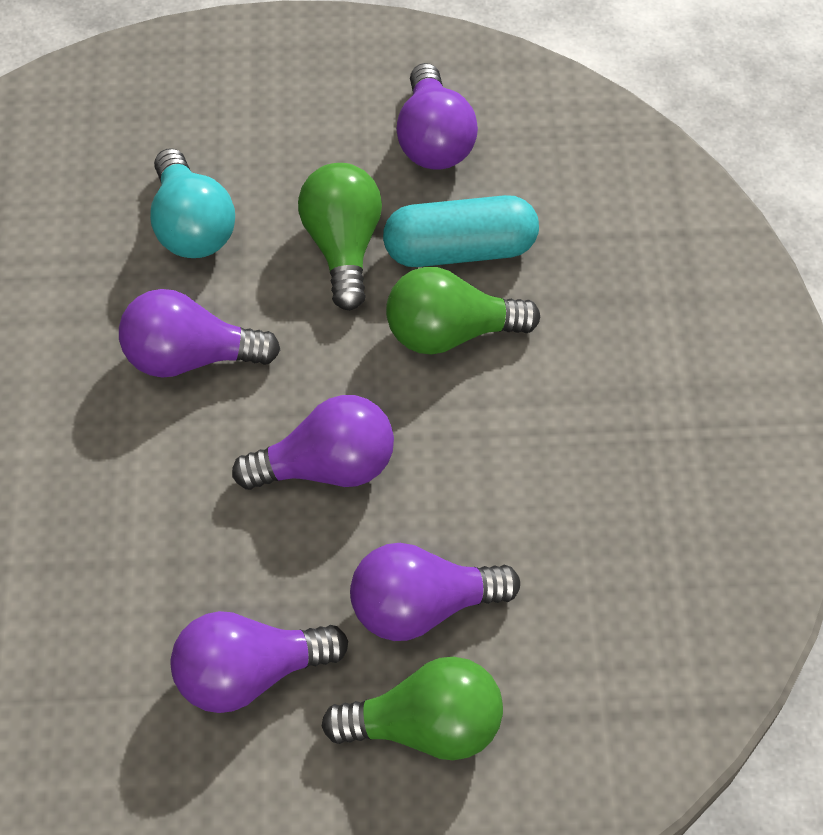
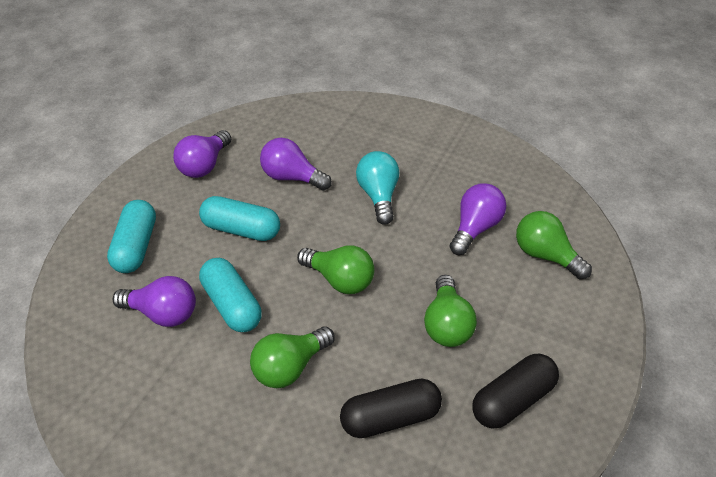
black capsule: 0 -> 2
green light bulb: 3 -> 4
purple light bulb: 5 -> 4
turquoise capsule: 1 -> 3

